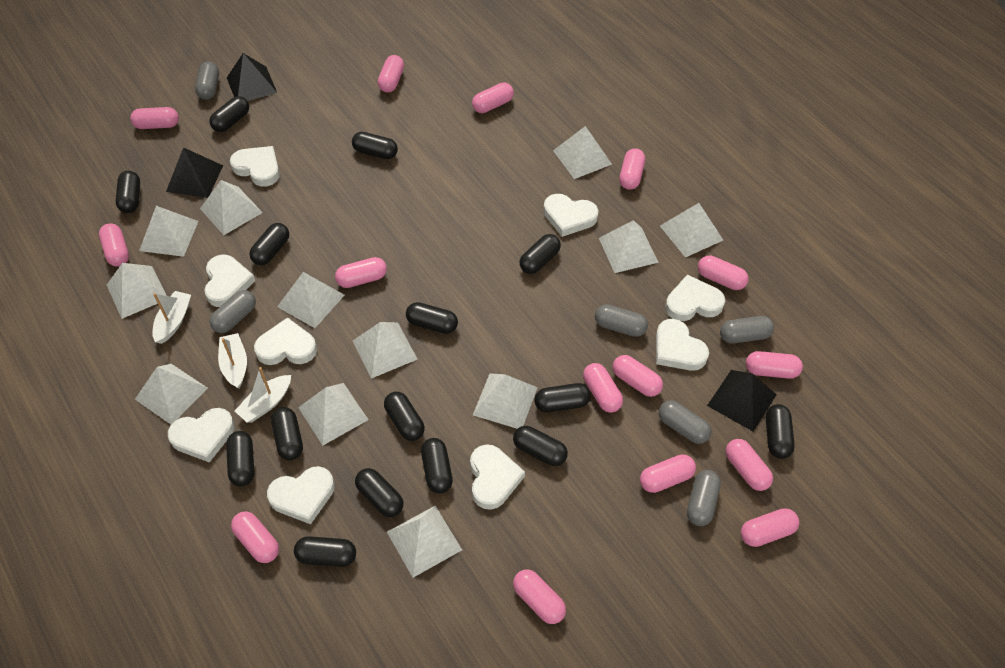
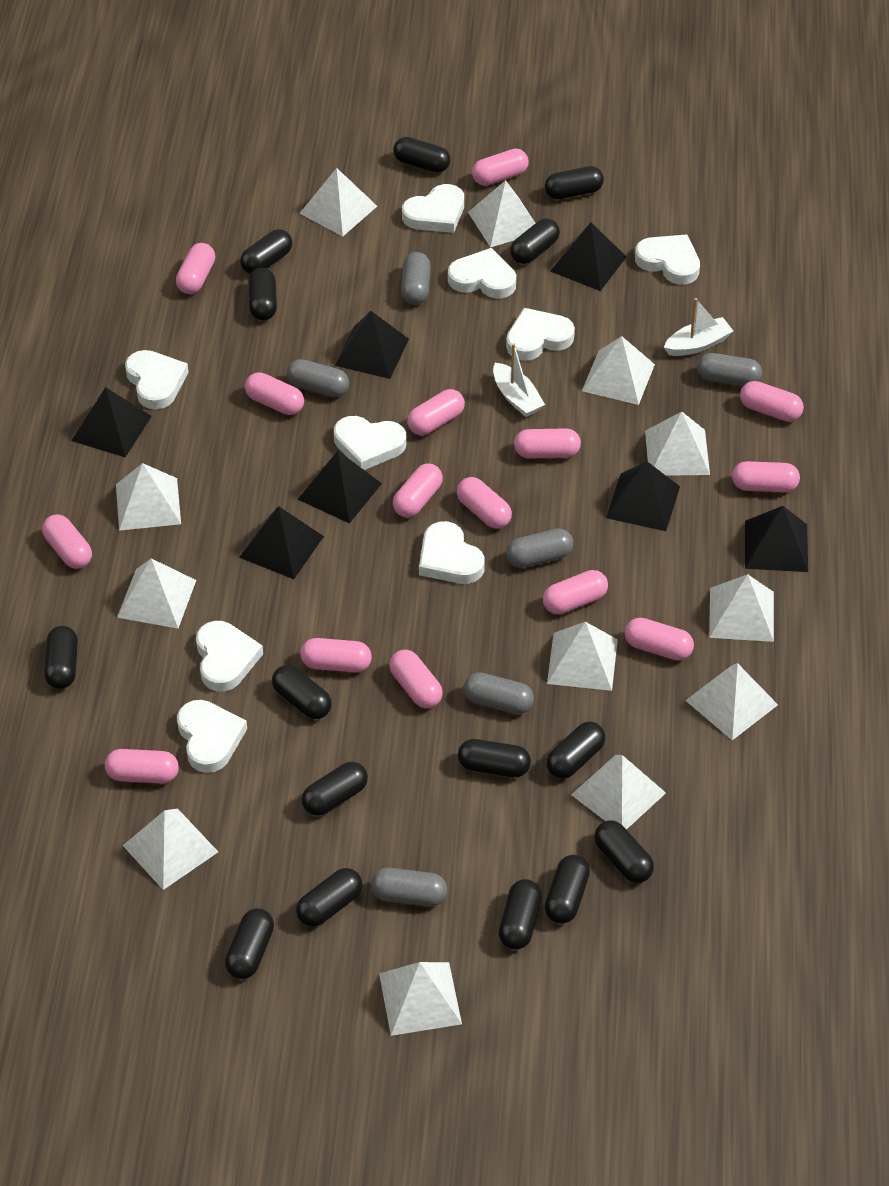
black pyramid: 3 -> 7
white boat: 3 -> 2

